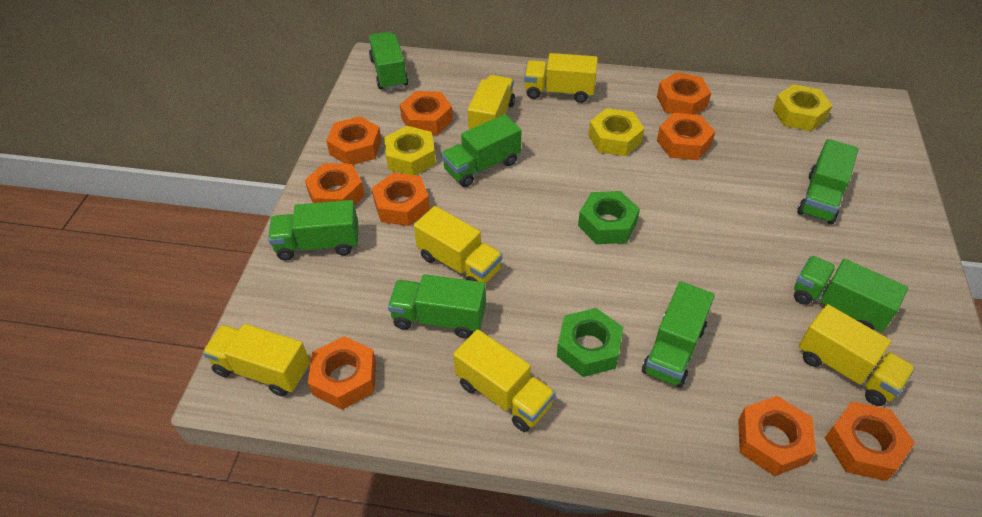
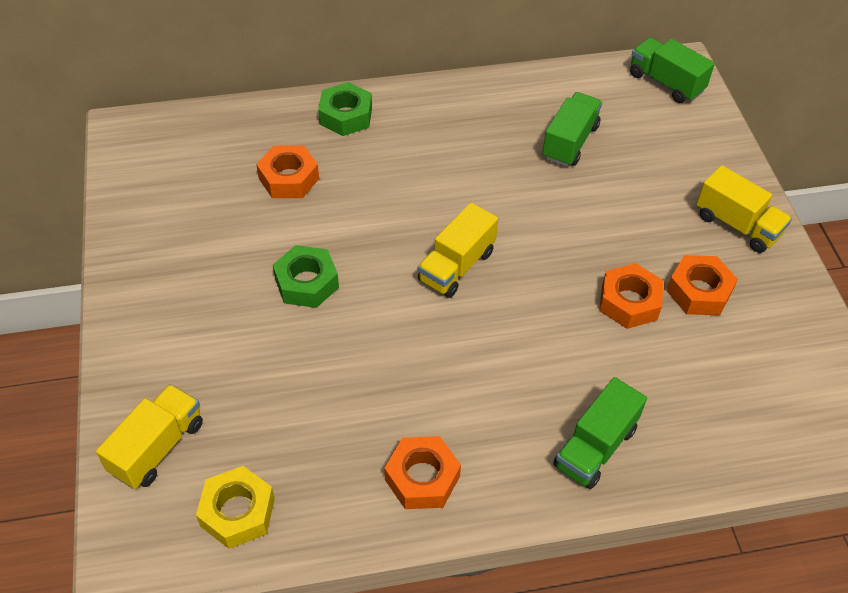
green truck: 7 -> 3
orange nut: 9 -> 4
yellow nut: 3 -> 1
yellow truck: 6 -> 3

